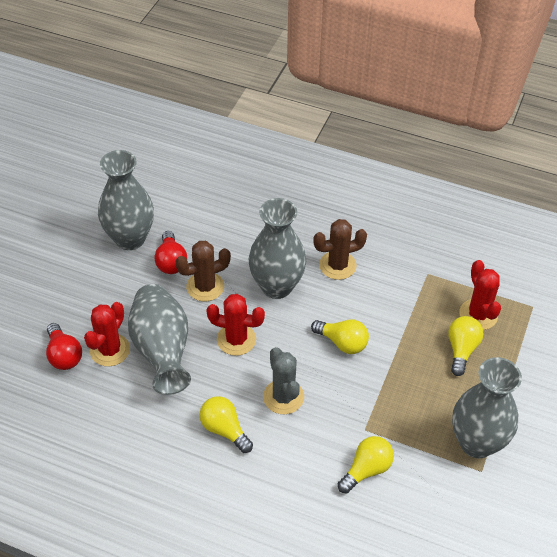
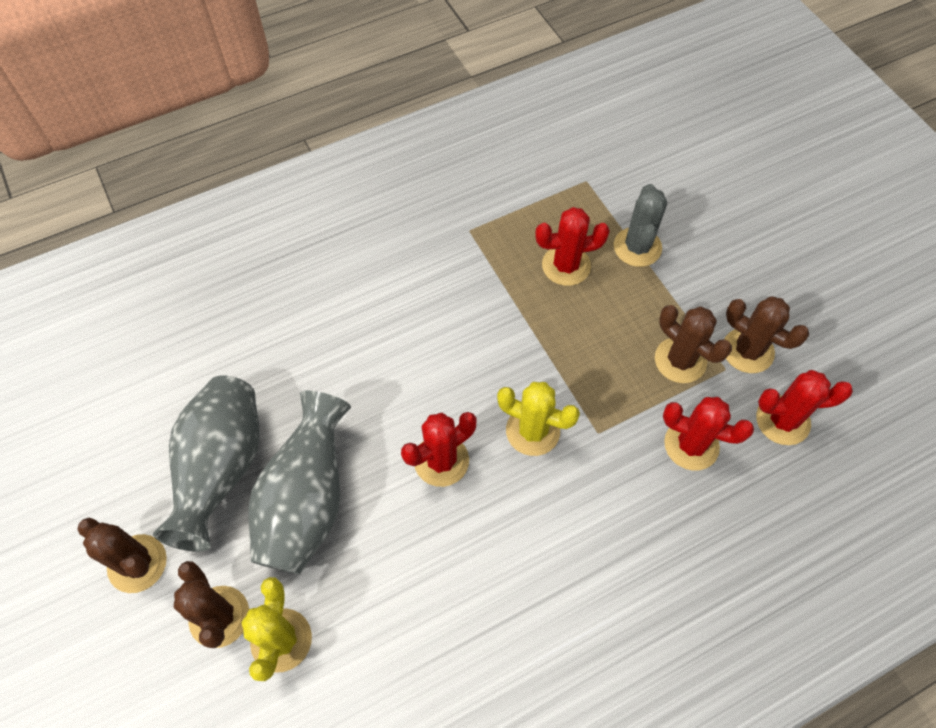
brown cactus: 2 -> 4
grey vase: 4 -> 2
red cactus: 3 -> 4
red light bulb: 2 -> 0
yellow cactus: 0 -> 2
yellow light bulb: 4 -> 0

